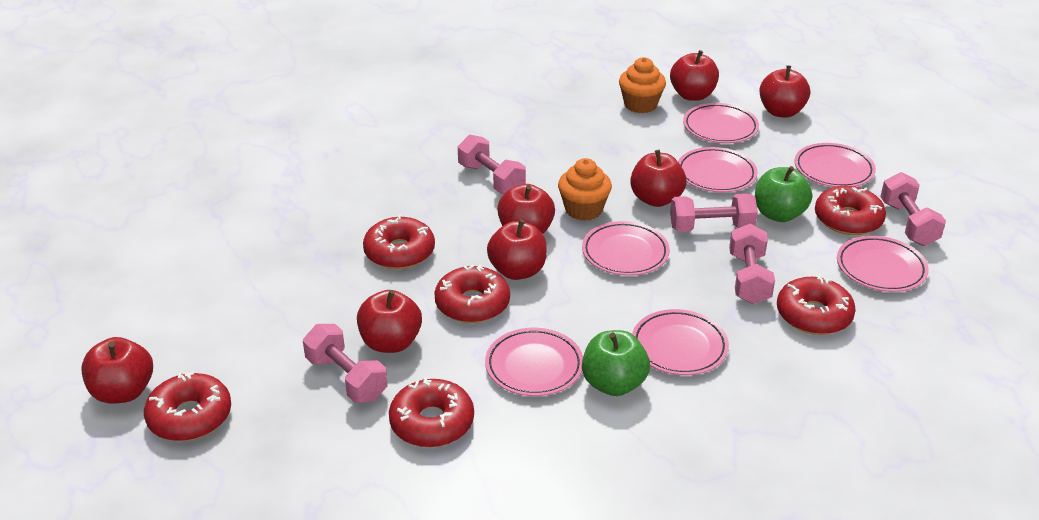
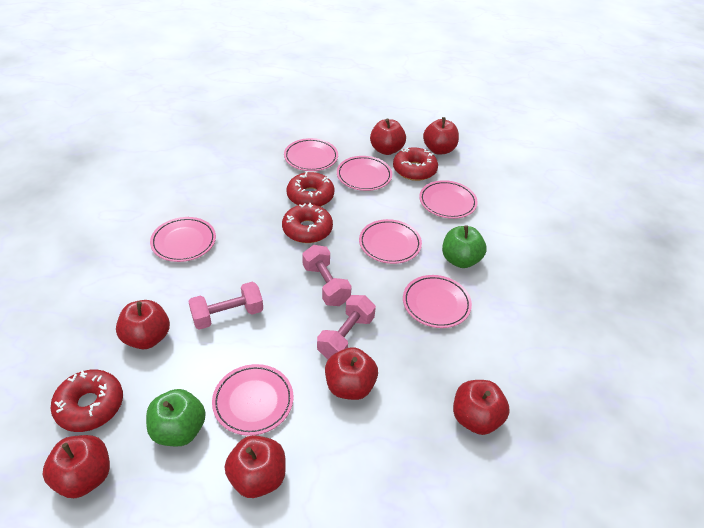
orange cupcake: 2 -> 0
pink dumbbell: 5 -> 3
red donut: 6 -> 4

